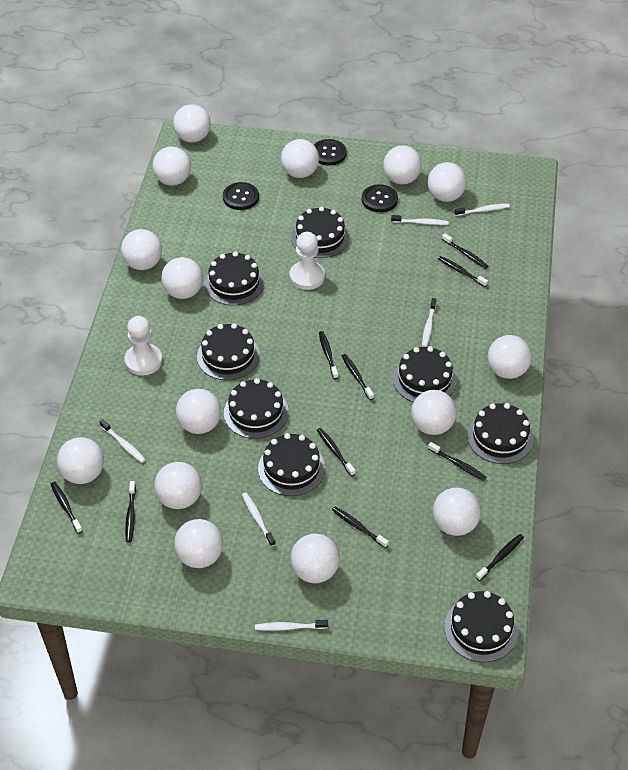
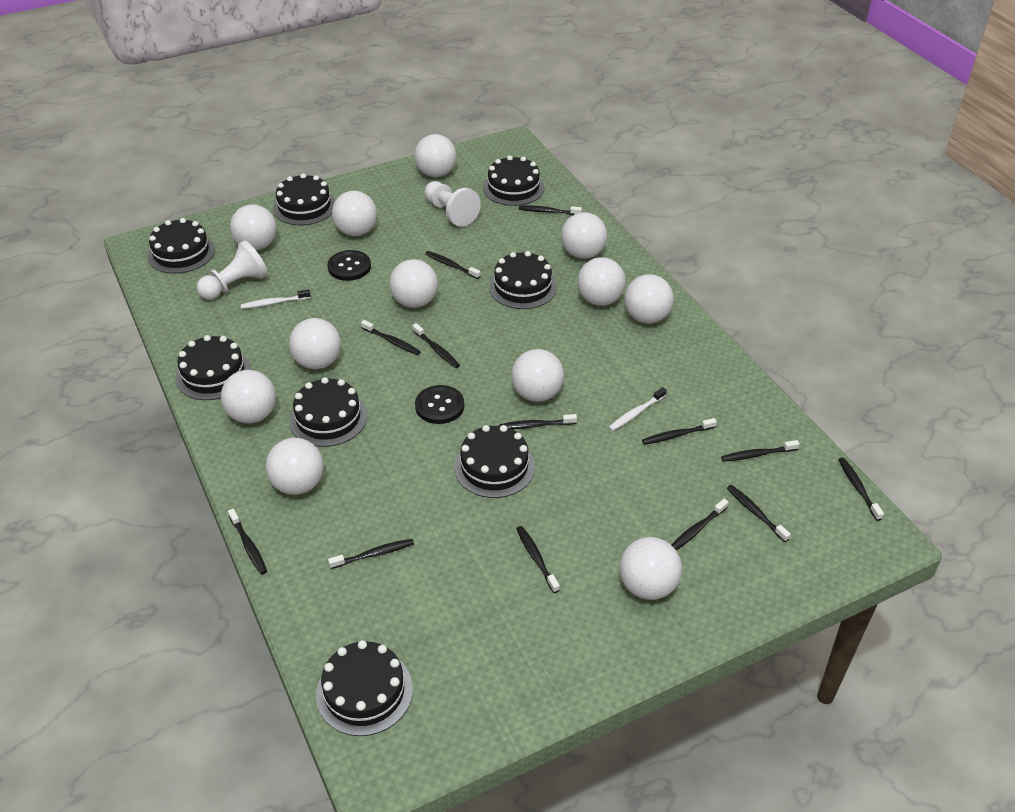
black button: 3 -> 2
black toothbrush: 10 -> 13
white ball: 15 -> 12
white toothbrush: 6 -> 2

